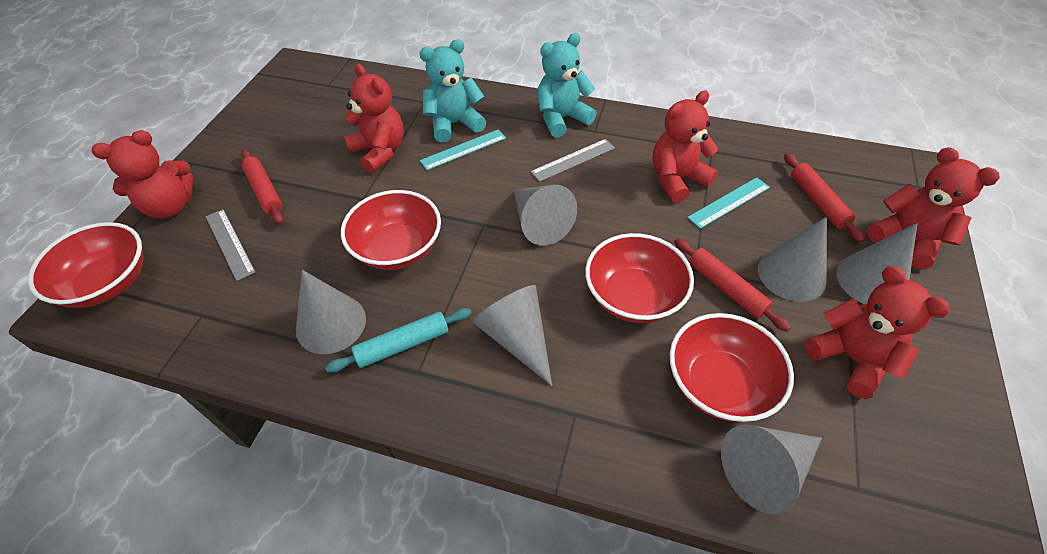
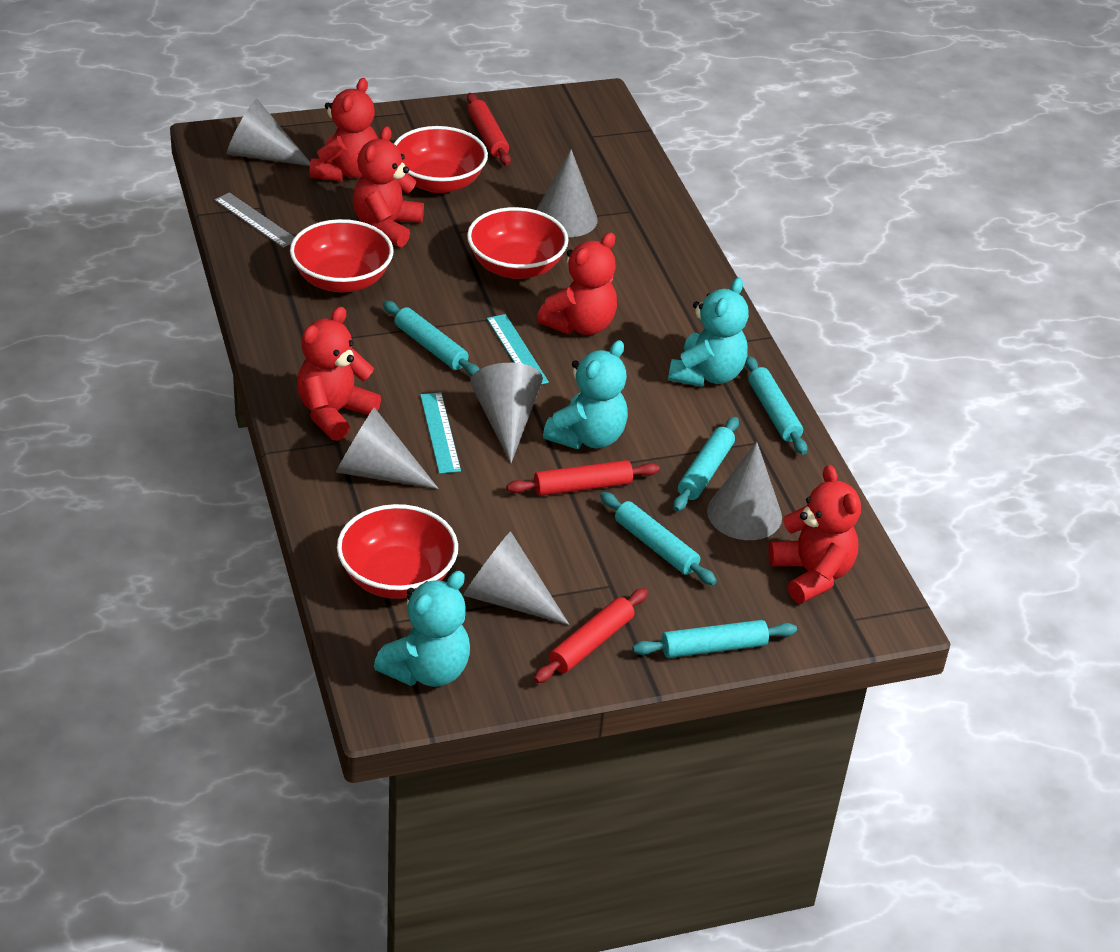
grey ruler: 2 -> 1
turquoise rolling pin: 1 -> 5
turquoise teddy bear: 2 -> 3

